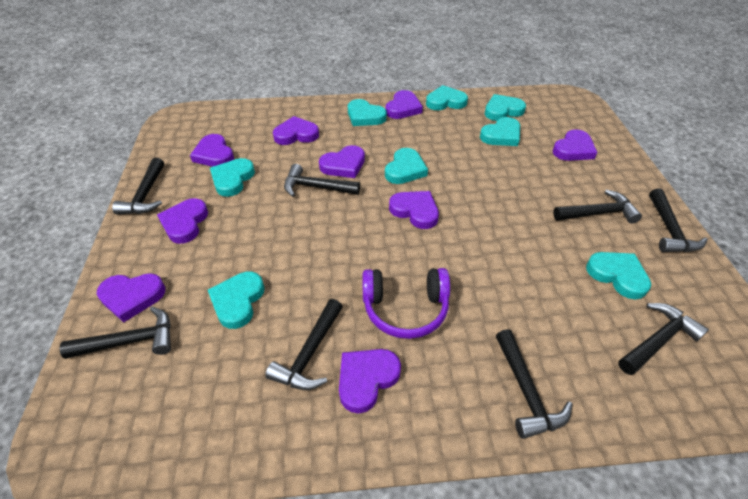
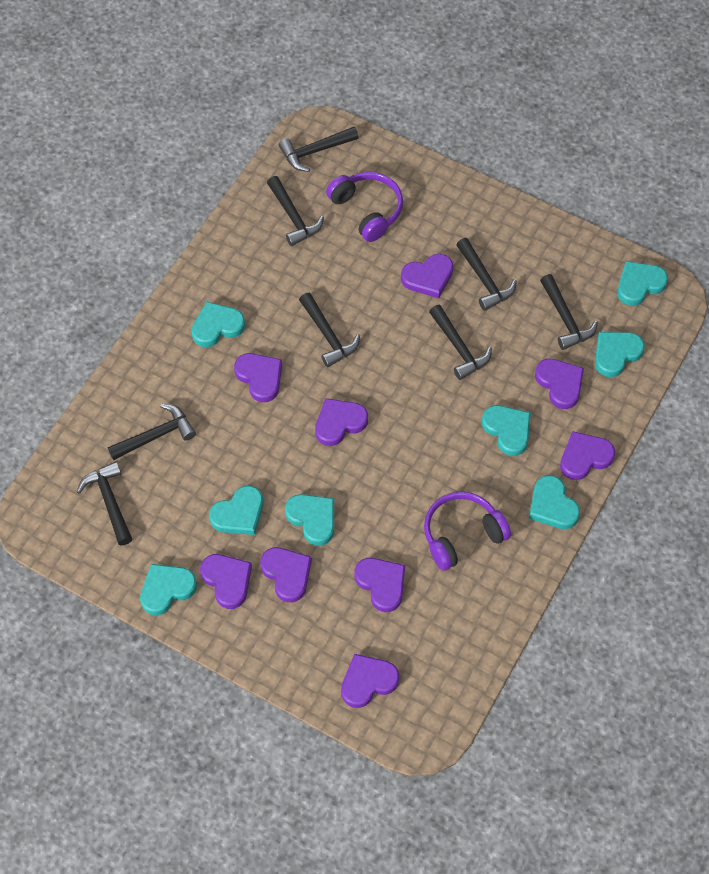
purple headphones: 1 -> 2

